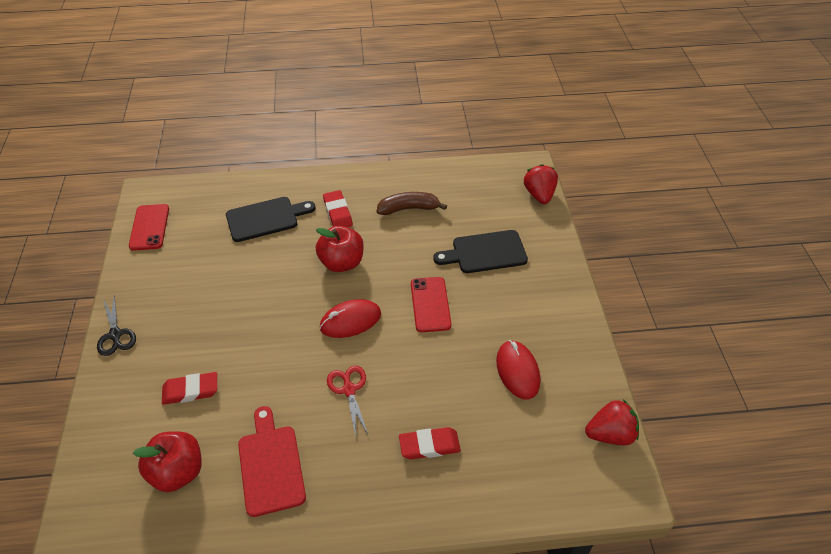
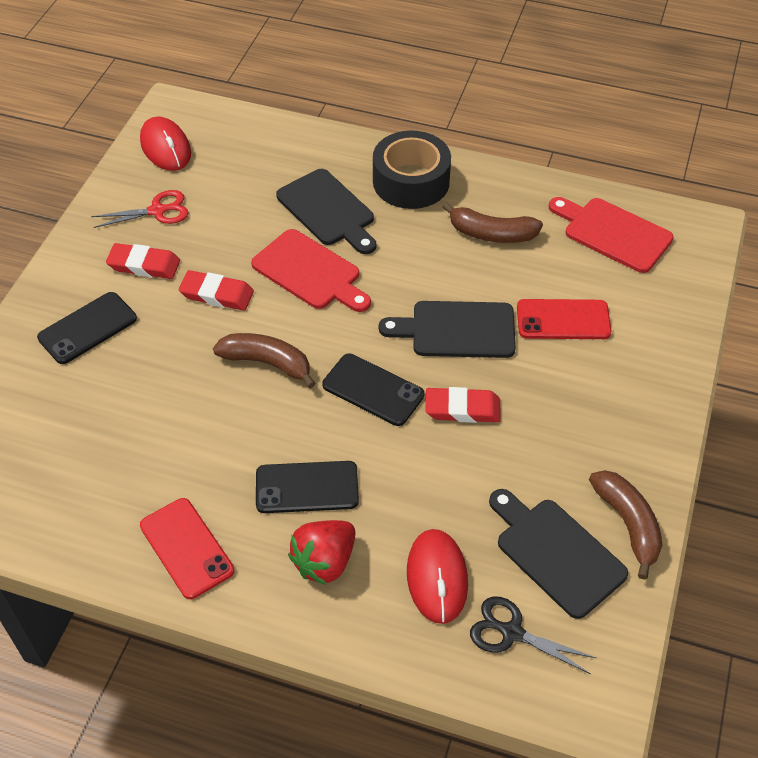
black cutting board: 2 -> 3
black phone: 0 -> 3
black tape: 0 -> 1
brown banana: 1 -> 3
red apple: 2 -> 0
red cutting board: 1 -> 2
red strawberry: 2 -> 1

